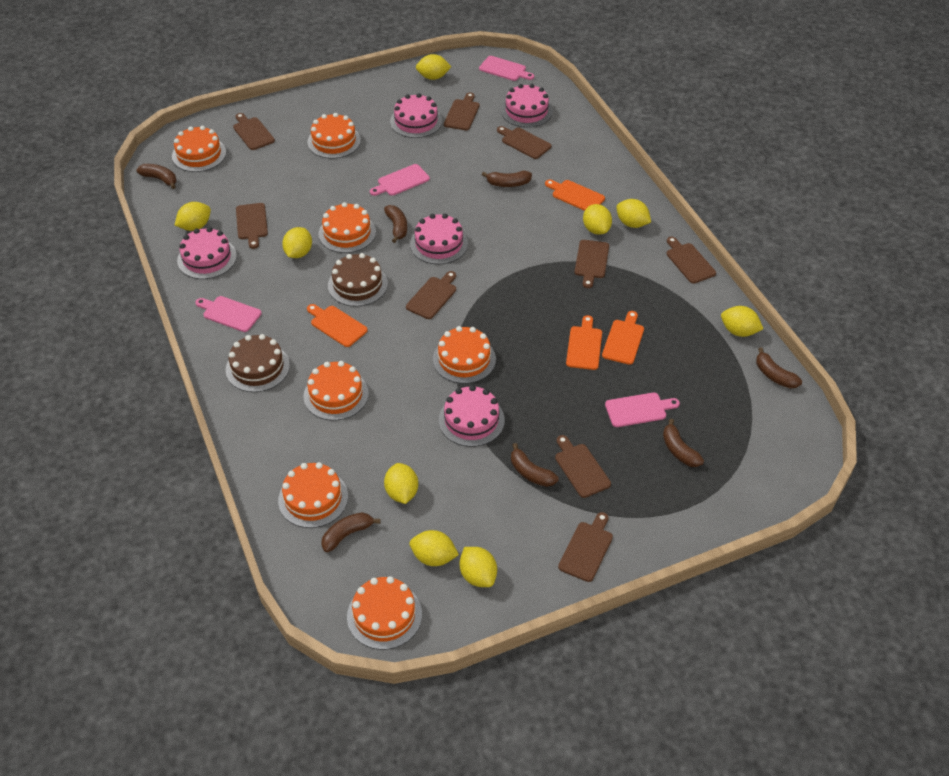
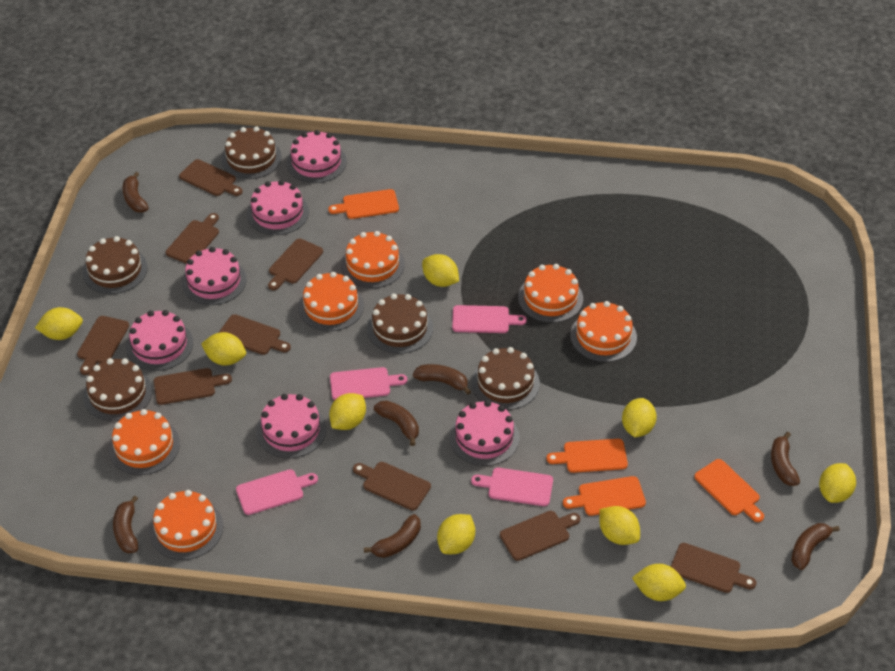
brown cake: 2 -> 5
orange cake: 7 -> 6
pink cake: 5 -> 6

